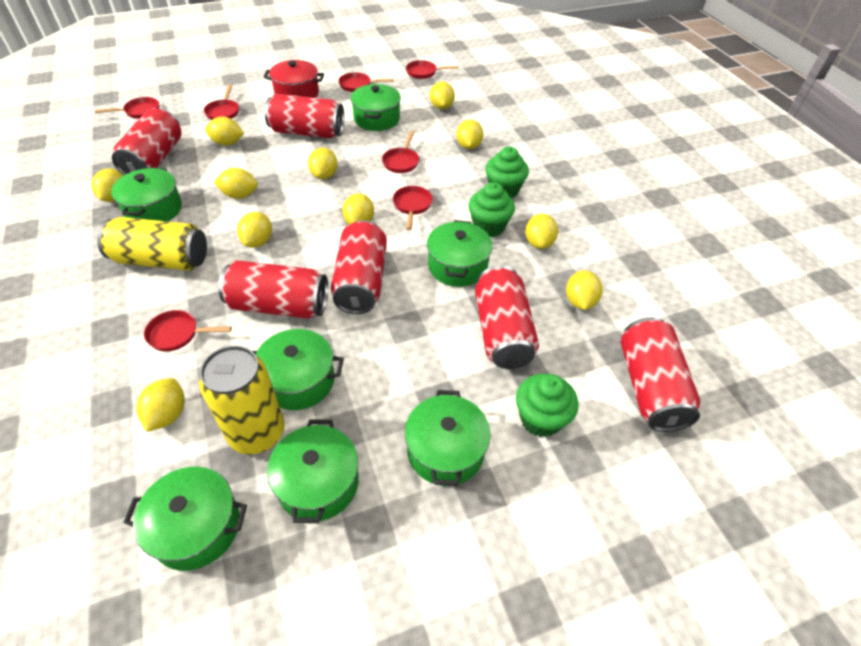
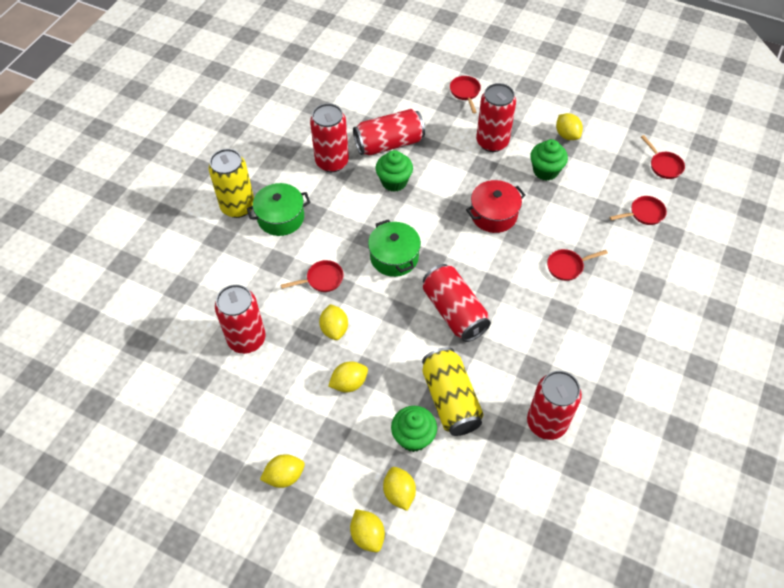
green pot: 7 -> 2
red pan: 7 -> 5
yellow lemon: 11 -> 6

